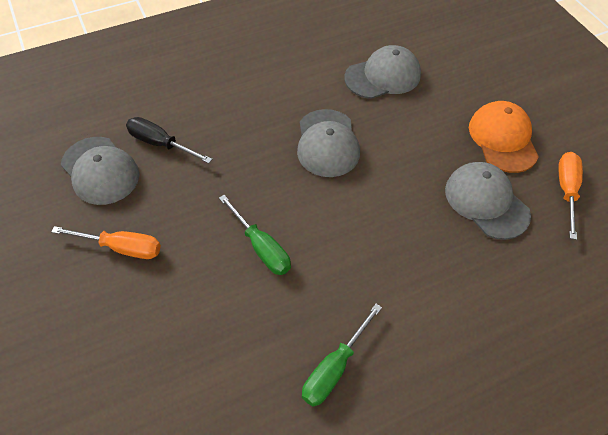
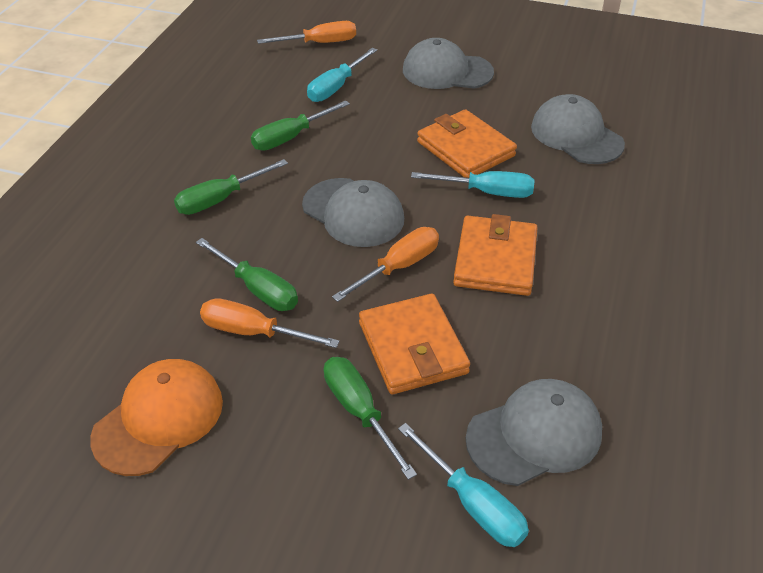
black screwdriver: 1 -> 0
green screwdriver: 2 -> 4
orange screwdriver: 2 -> 3
orange wallet: 0 -> 3
turquoise screwdriver: 0 -> 3

